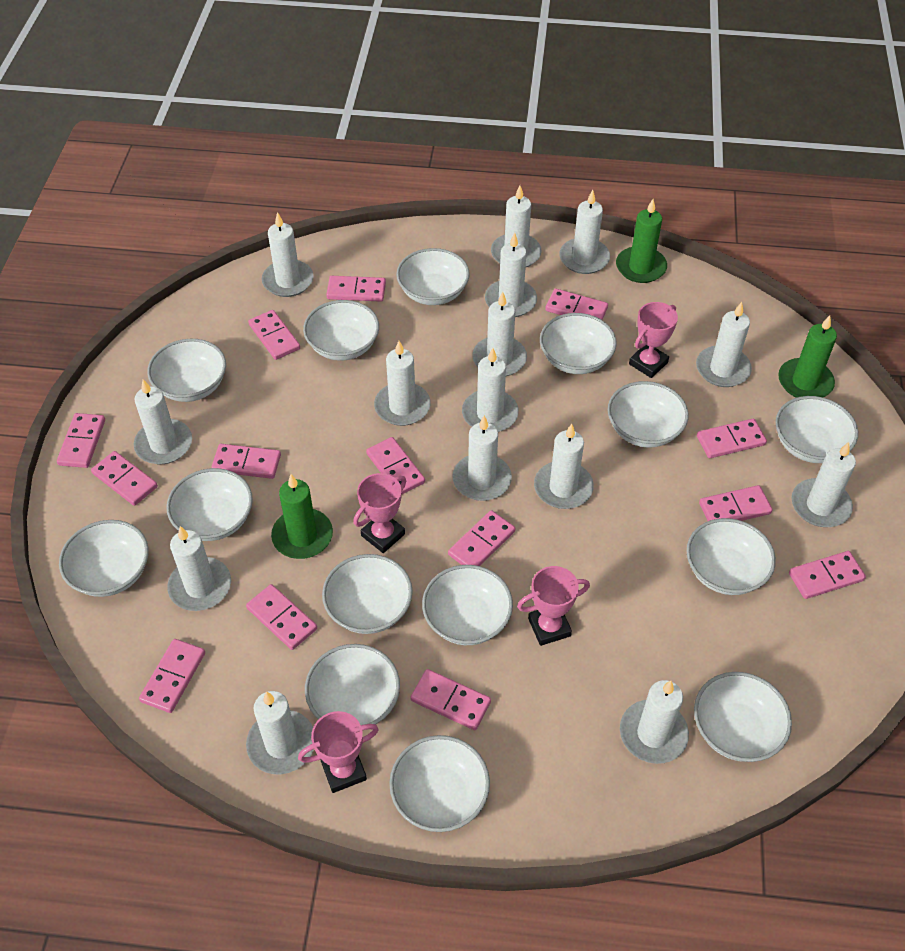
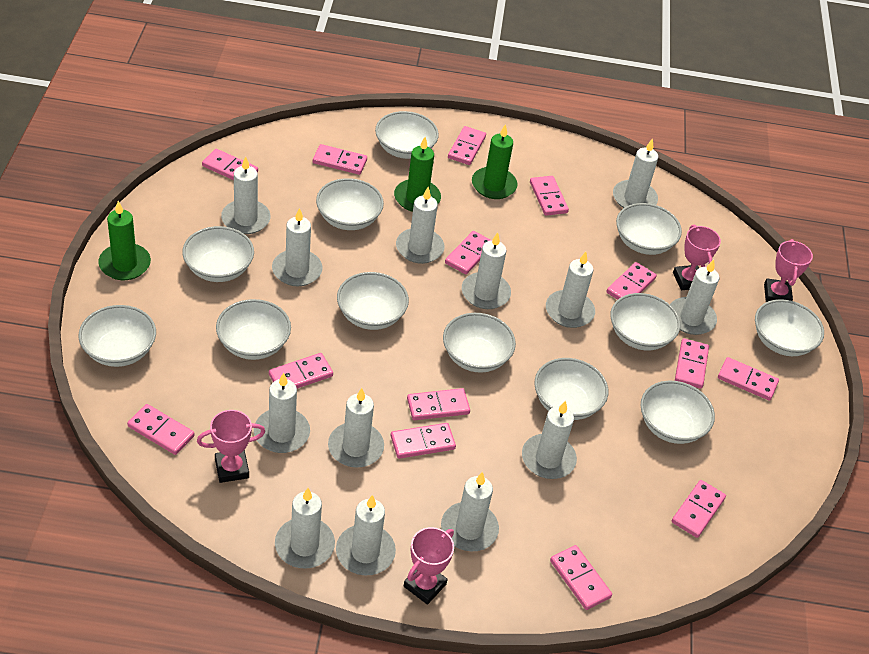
white bowl: 14 -> 12
white candle: 15 -> 13

